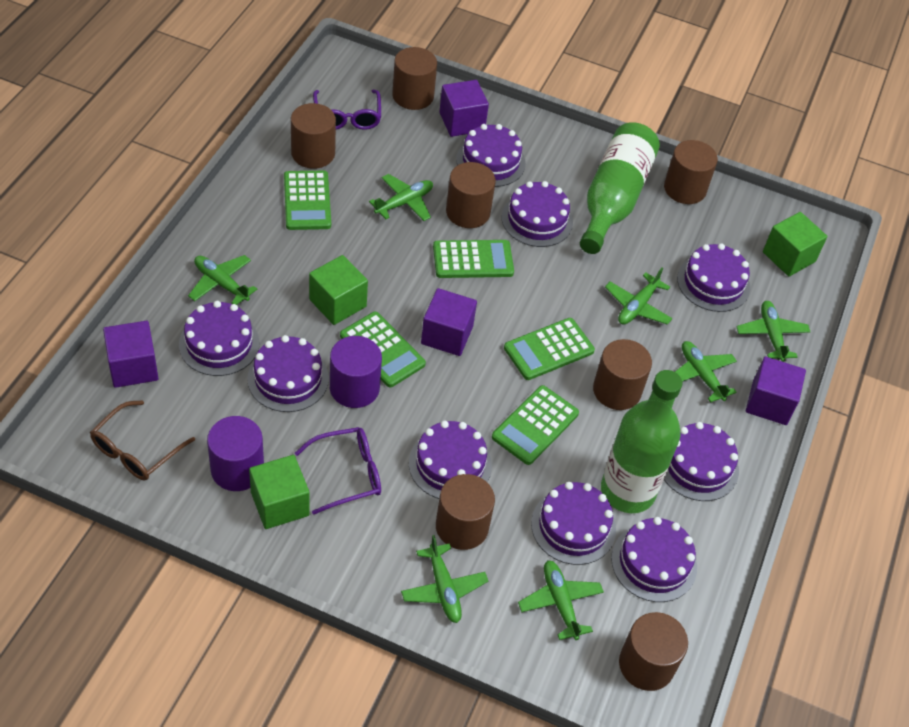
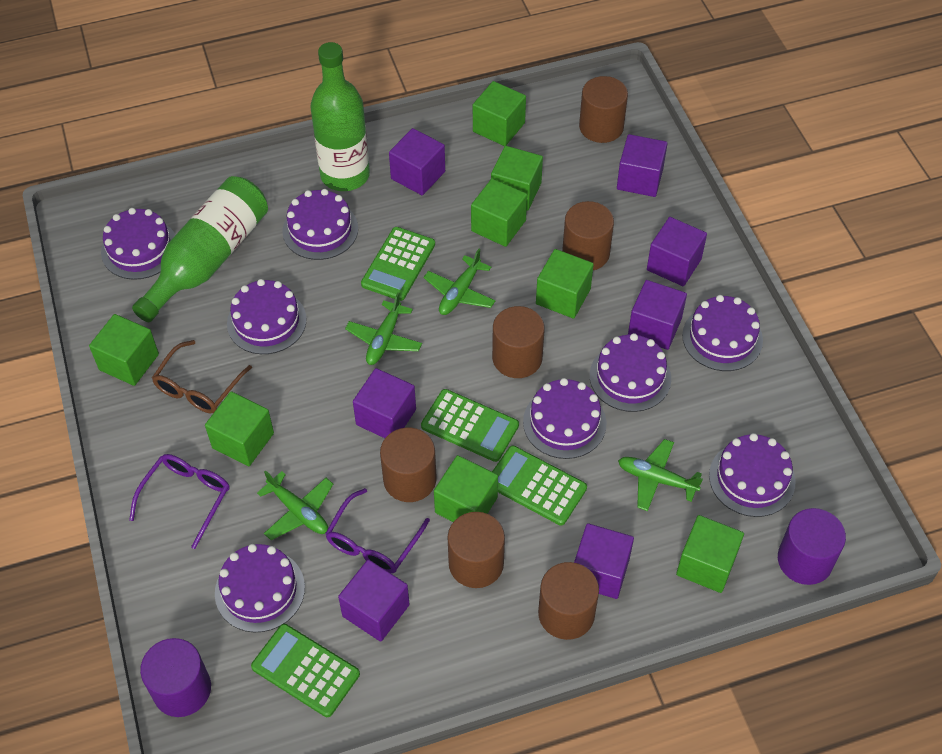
brown cylinder: 7 -> 6
green calculator: 5 -> 4
green cube: 3 -> 8
green plane: 7 -> 4
purple cake: 9 -> 8
purple cube: 4 -> 7

